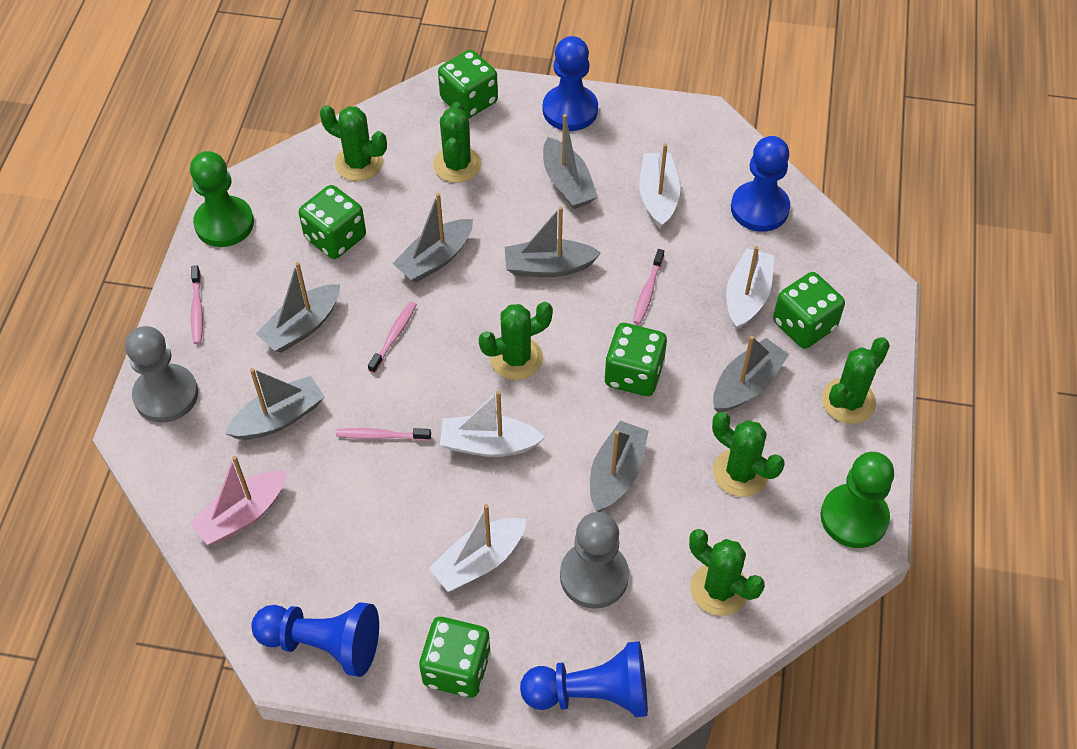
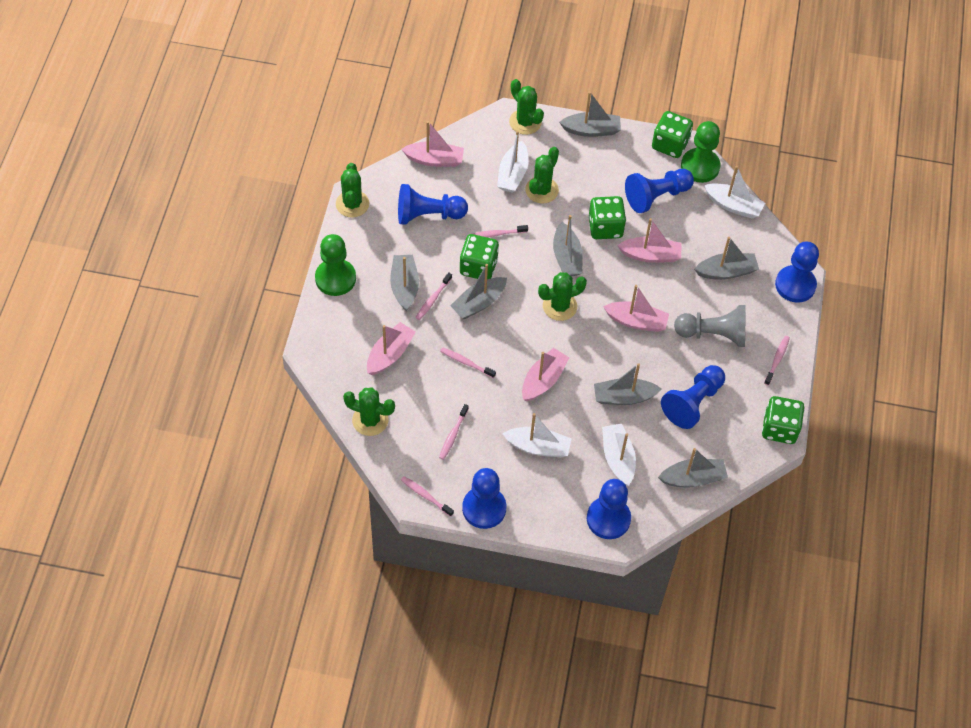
blue pawn: 4 -> 6
green cactus: 6 -> 5
green dice: 5 -> 4
grey pawn: 2 -> 1
pink boat: 1 -> 5
pink toothbrush: 4 -> 6

